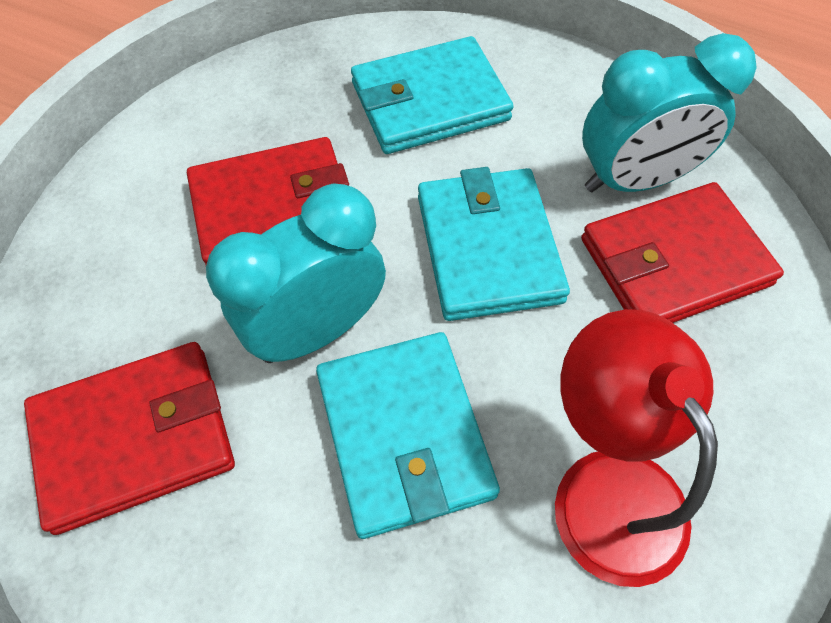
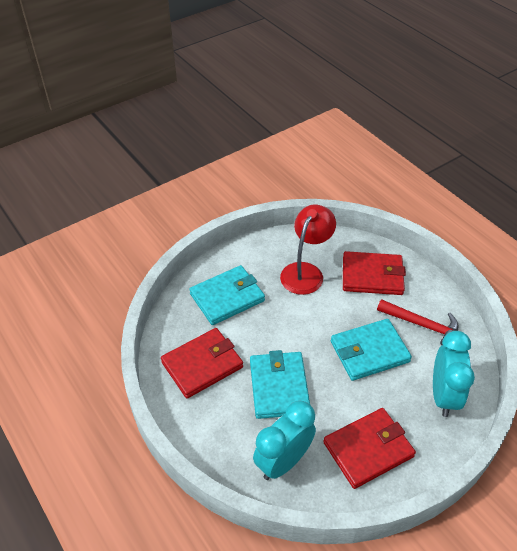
red hammer: 0 -> 1

